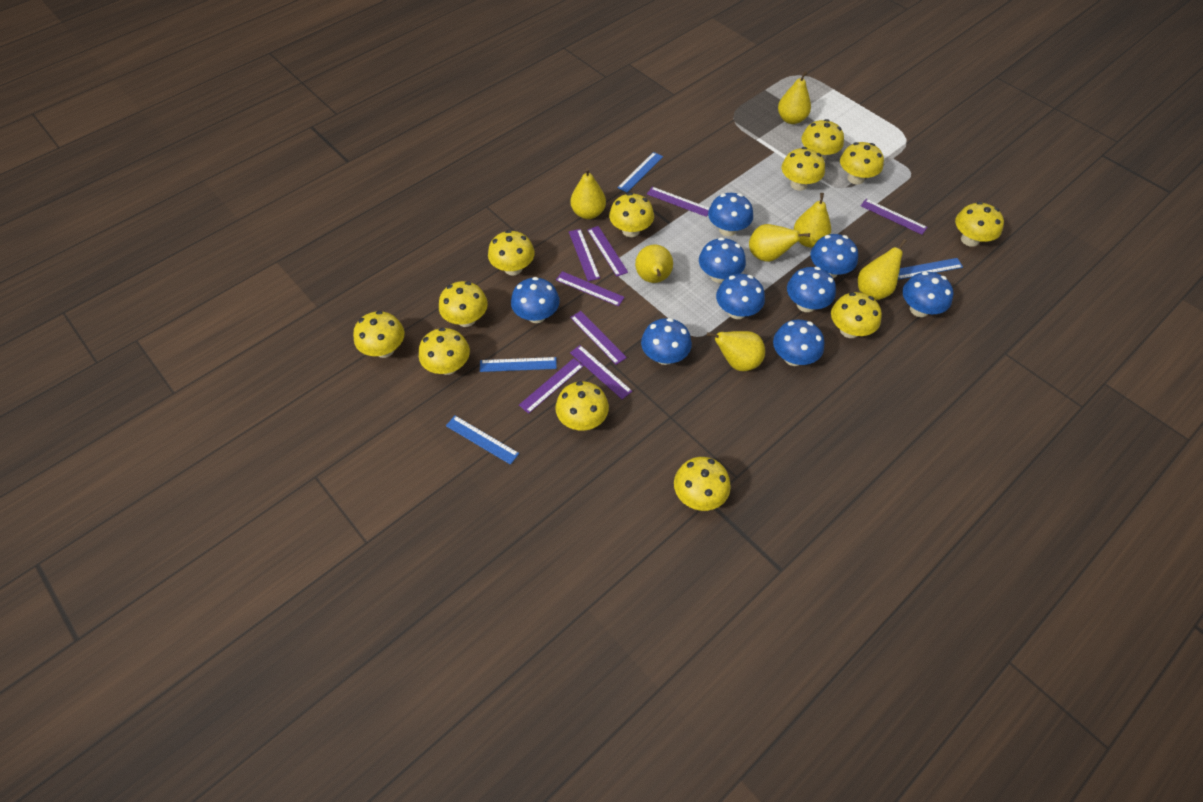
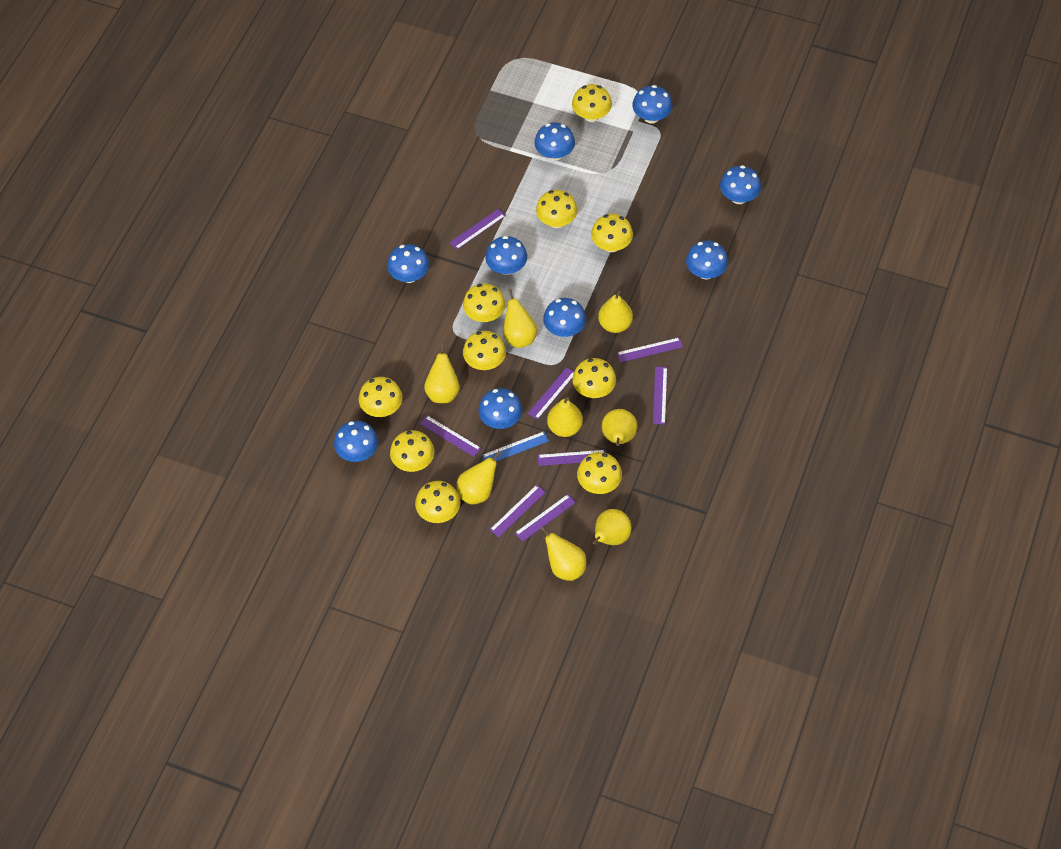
blue ruler: 4 -> 1
yellow mushroom: 12 -> 10
yellow pear: 7 -> 8

